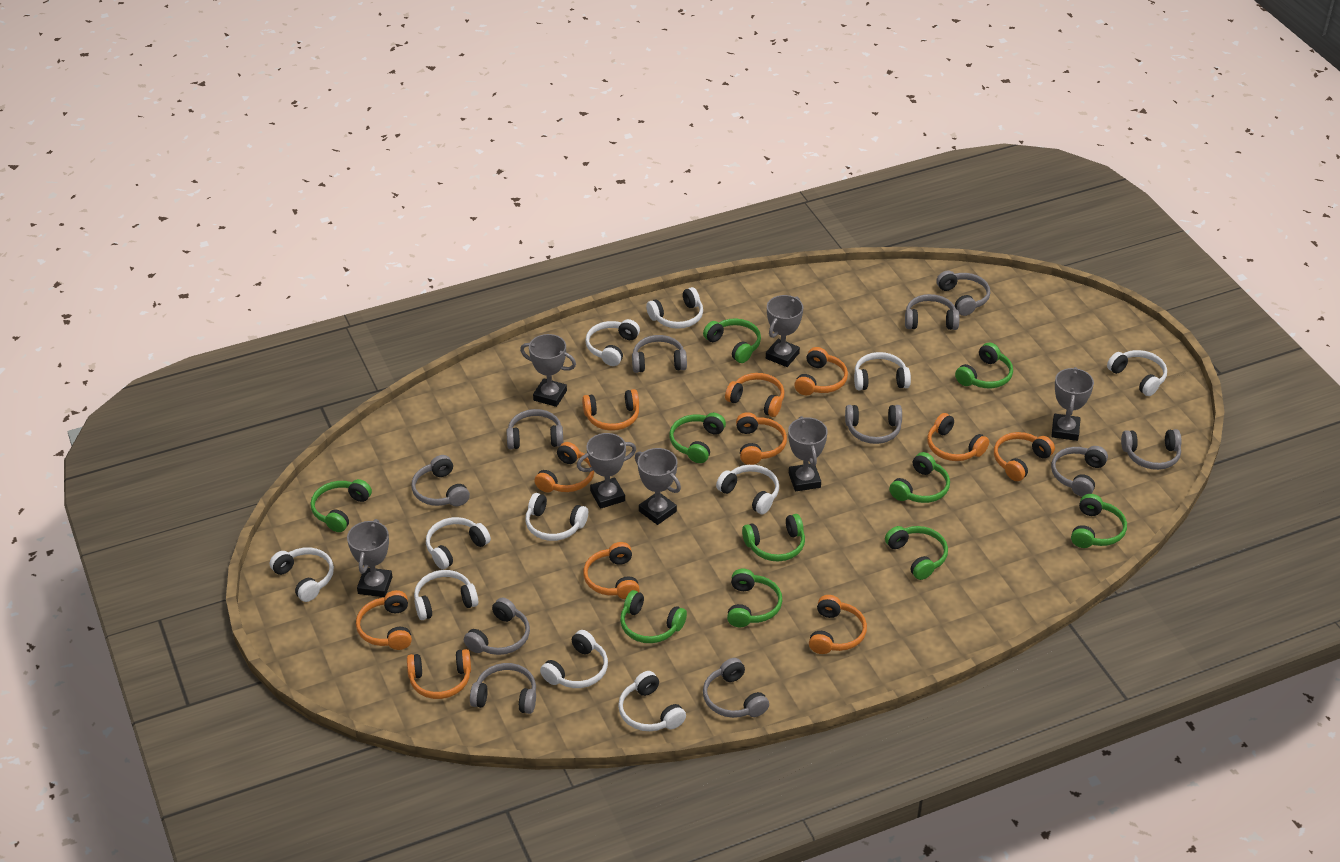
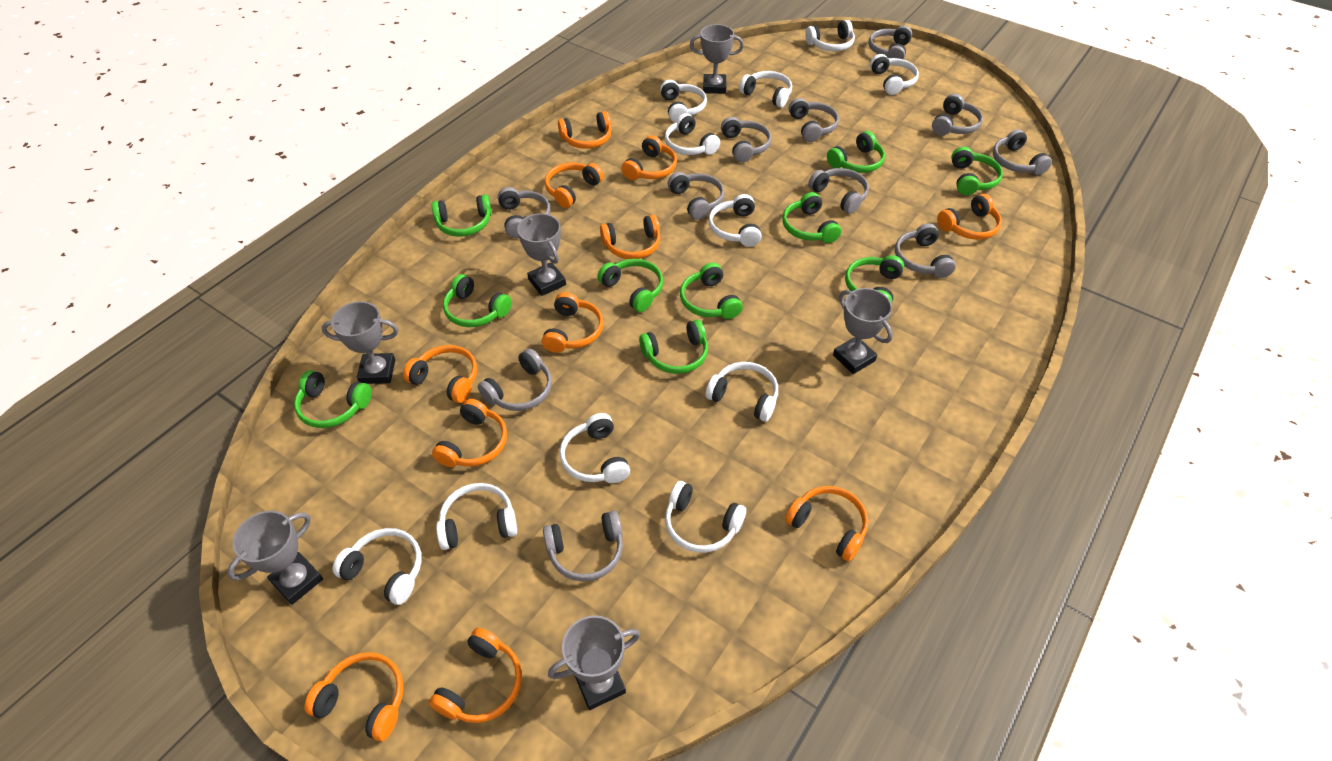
grey trophy: 7 -> 6

